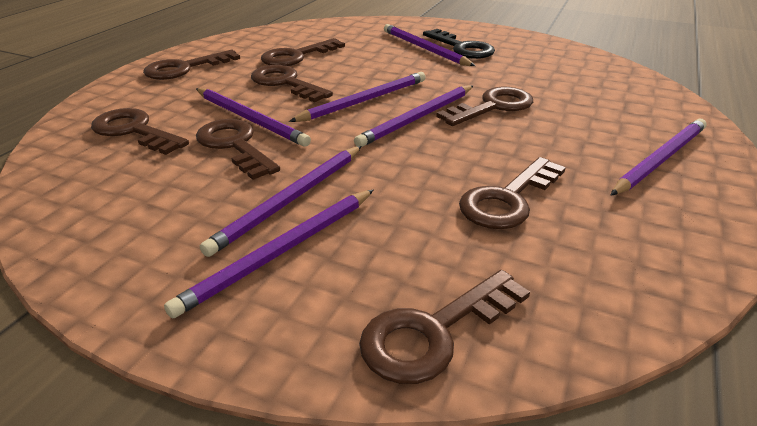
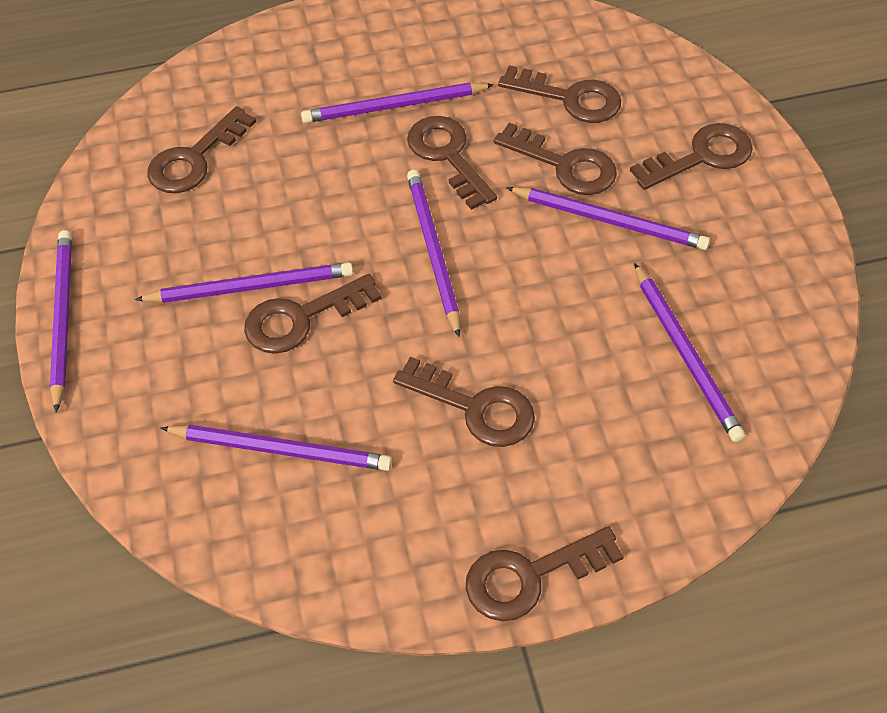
black key: 1 -> 0

